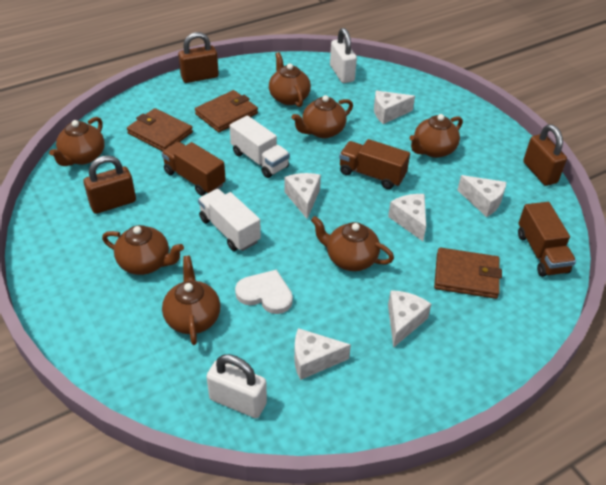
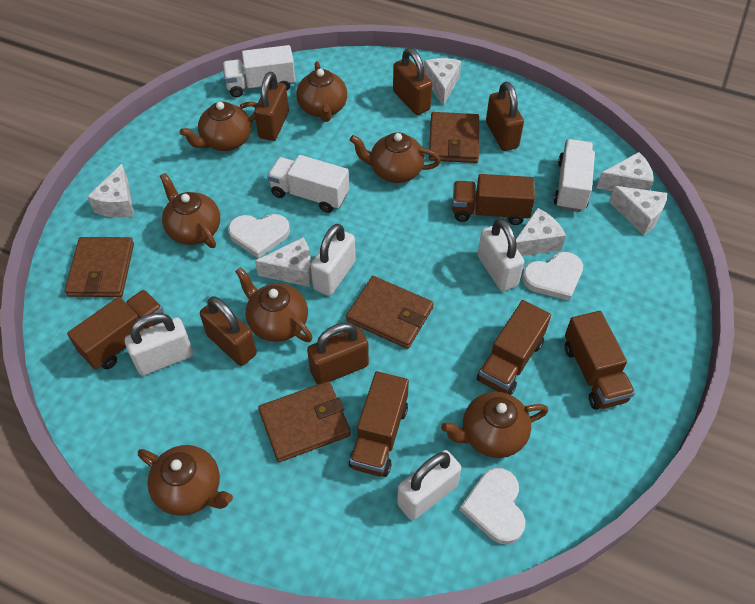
brown padlock: 3 -> 5
brown truck: 3 -> 5
brown wallet: 3 -> 4
white heart: 1 -> 3
white padlock: 2 -> 4
white truck: 2 -> 3

